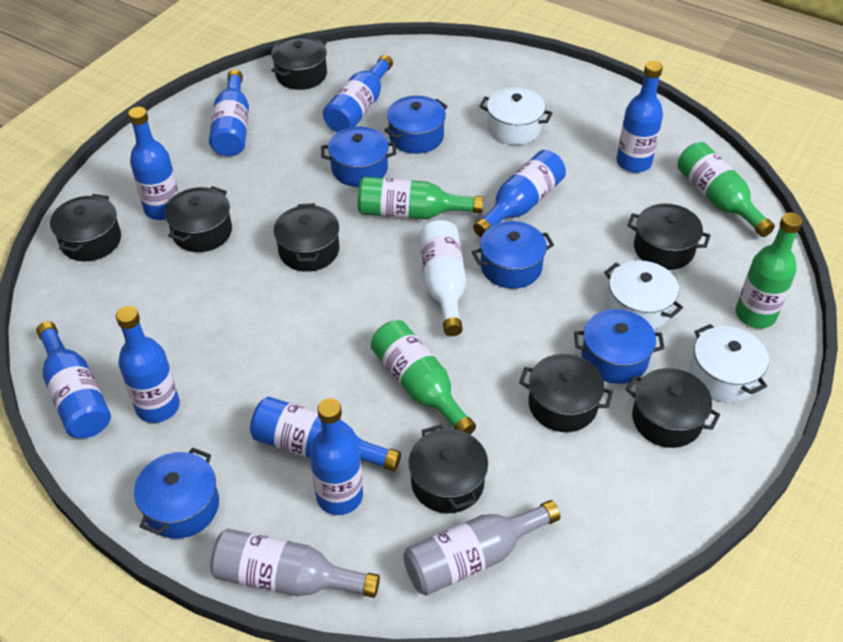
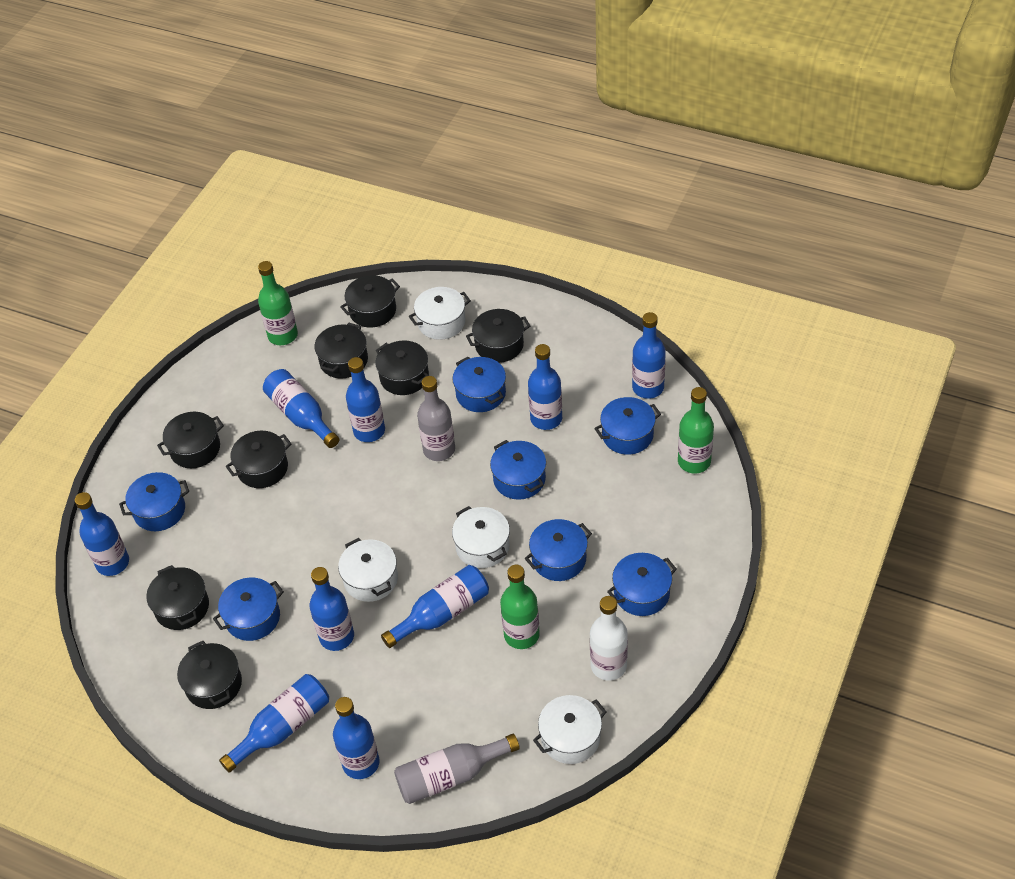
blue pot: 5 -> 7
green bottle: 4 -> 3
white pot: 3 -> 4

